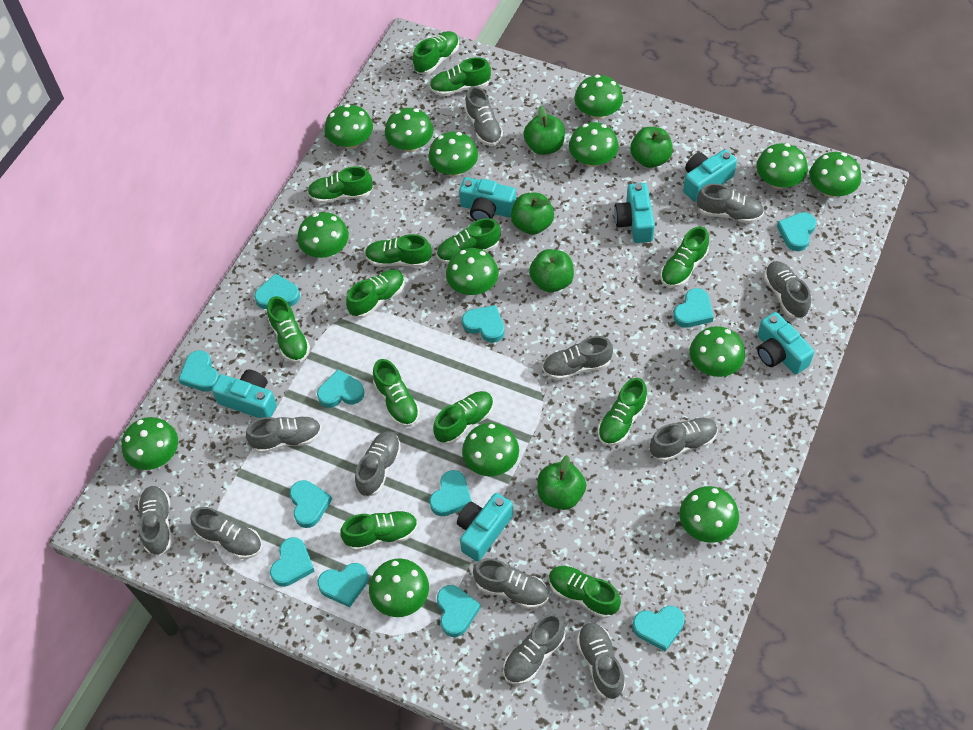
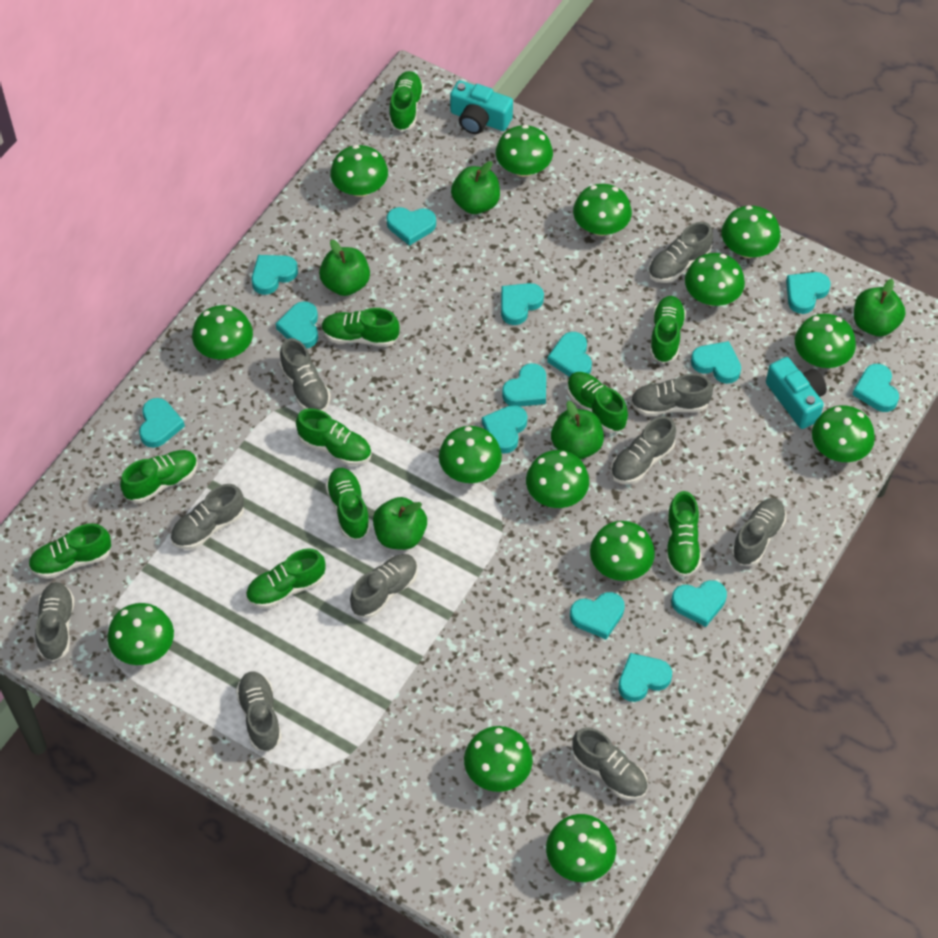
green shoe: 13 -> 10
grey shoe: 12 -> 10
turquoise camera: 6 -> 2
turquoise heart: 12 -> 14

